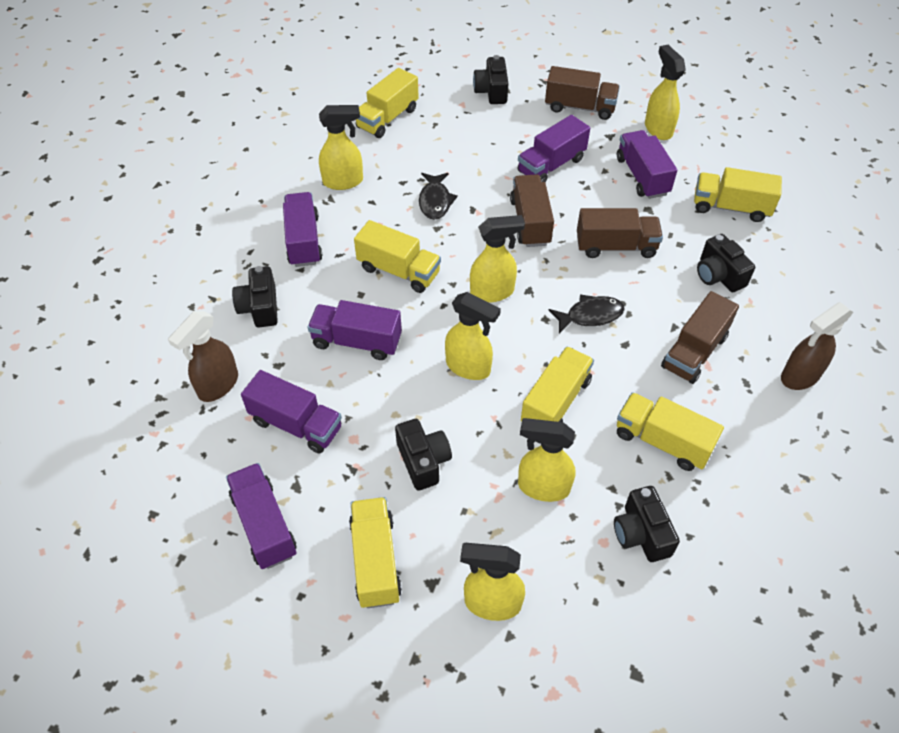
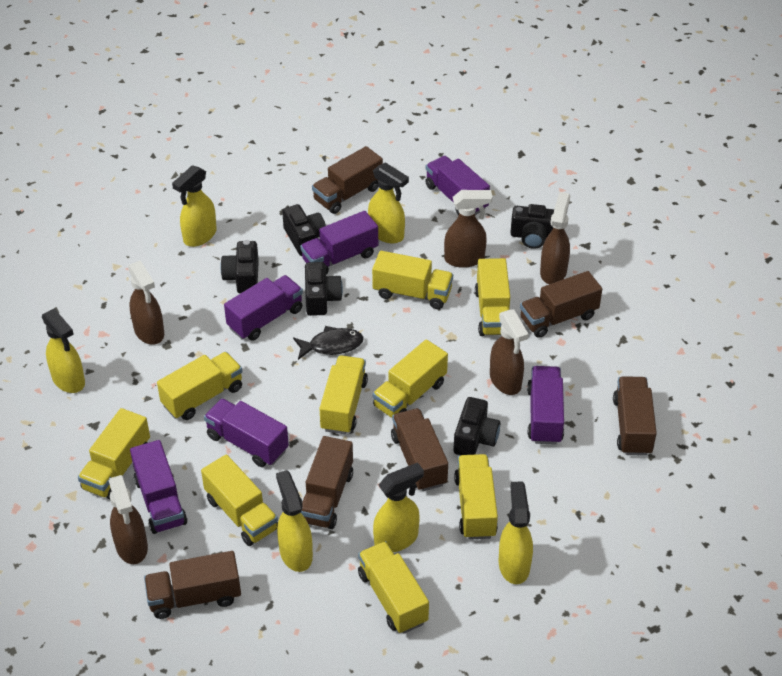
black fish: 2 -> 1
brown spray bottle: 2 -> 5
brown truck: 4 -> 6
yellow truck: 6 -> 9

